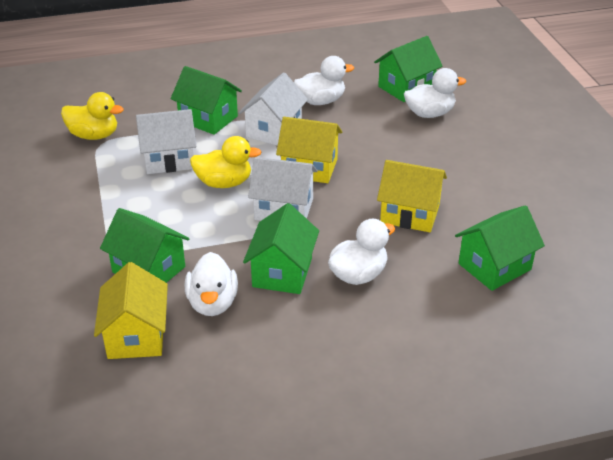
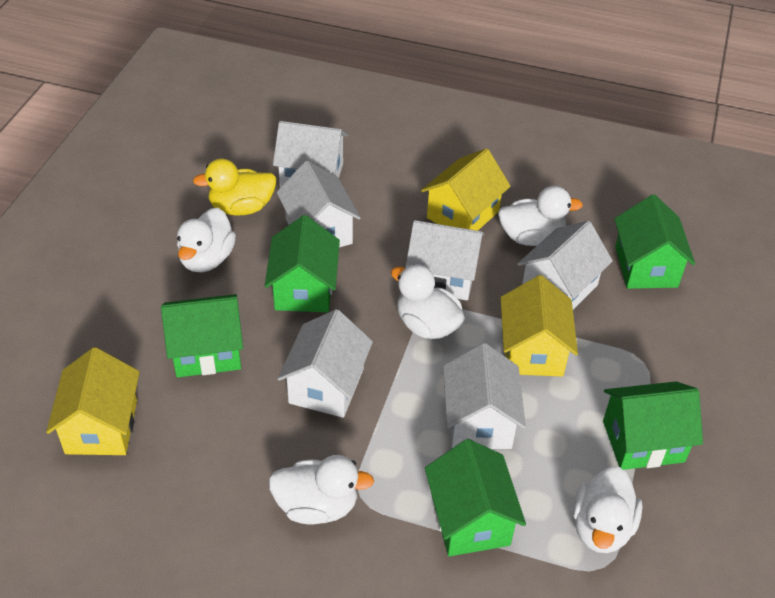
white duck: 4 -> 5
white house: 3 -> 6
yellow duck: 2 -> 1

